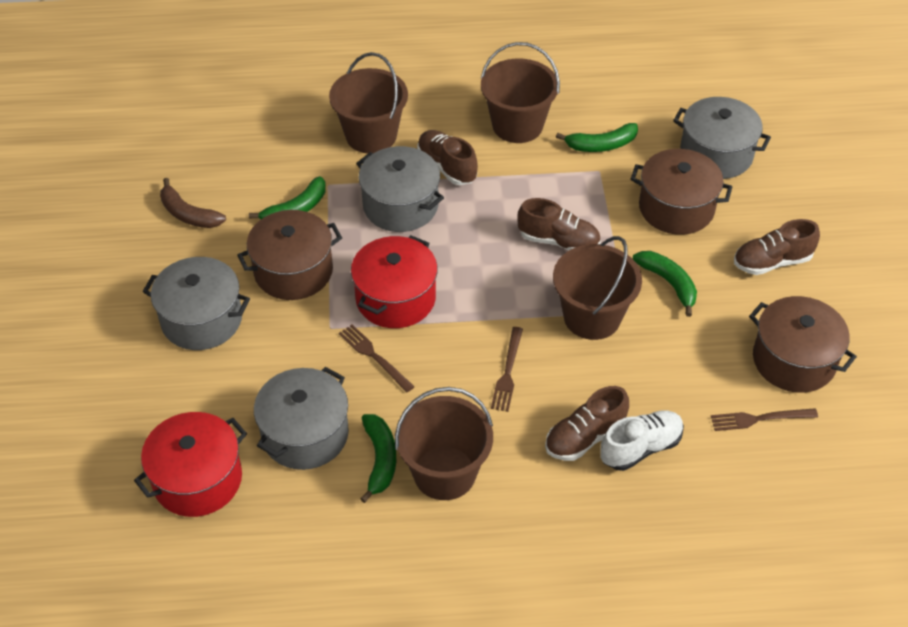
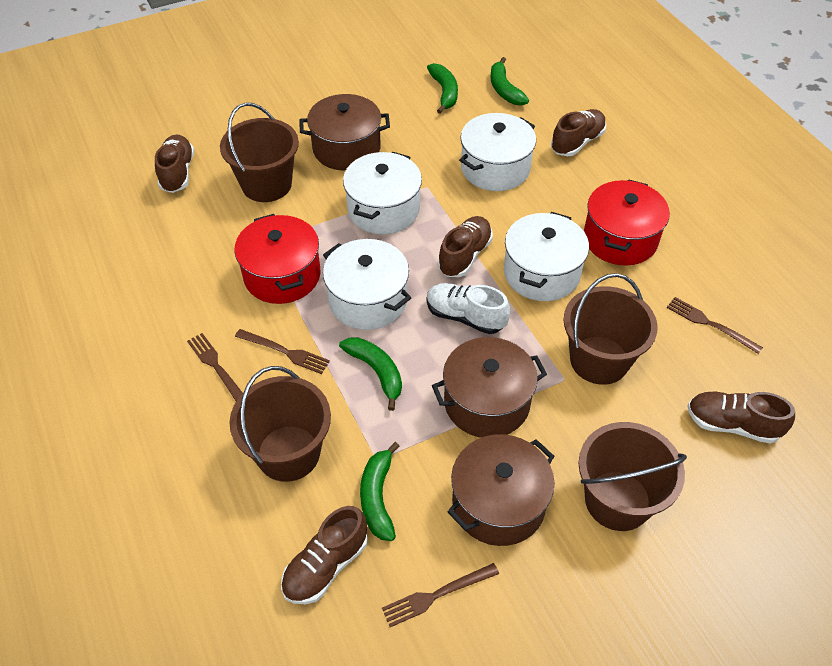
brown banana: 1 -> 0
brown fork: 3 -> 4
brown shoe: 4 -> 5
grey pot: 4 -> 0
white pot: 0 -> 4

